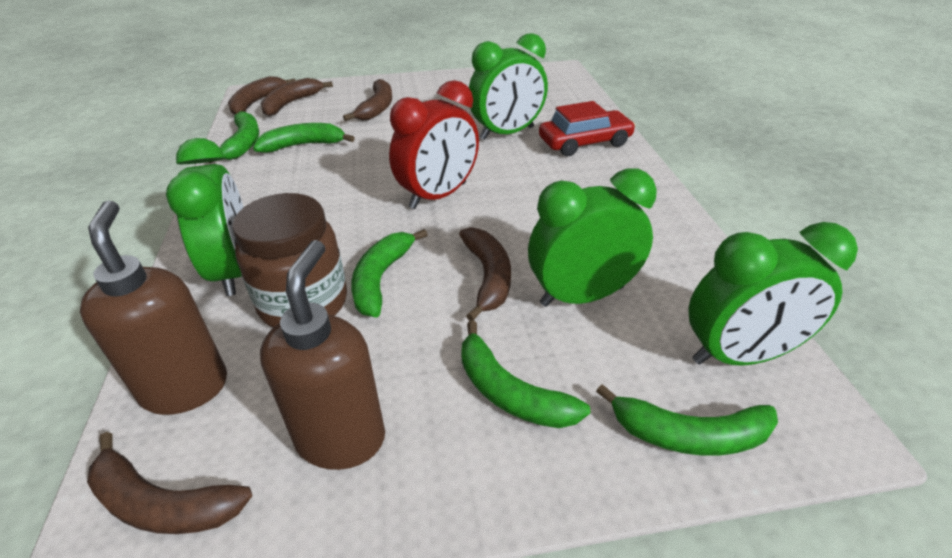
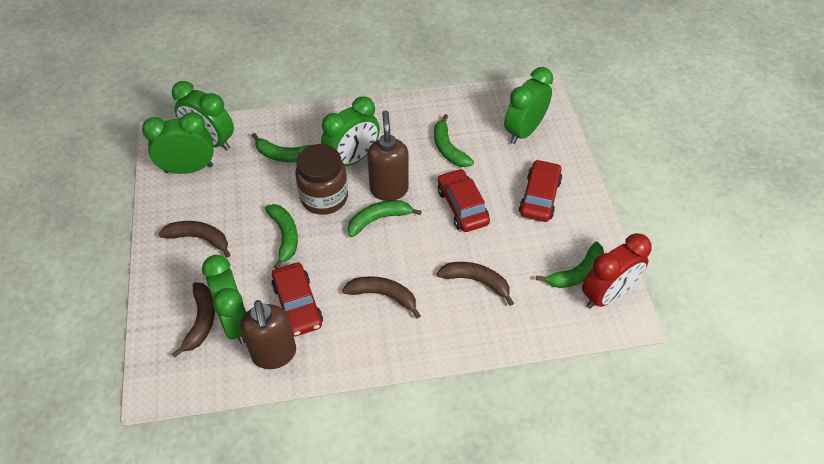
brown banana: 5 -> 4
green clock: 4 -> 5
red car: 1 -> 3

